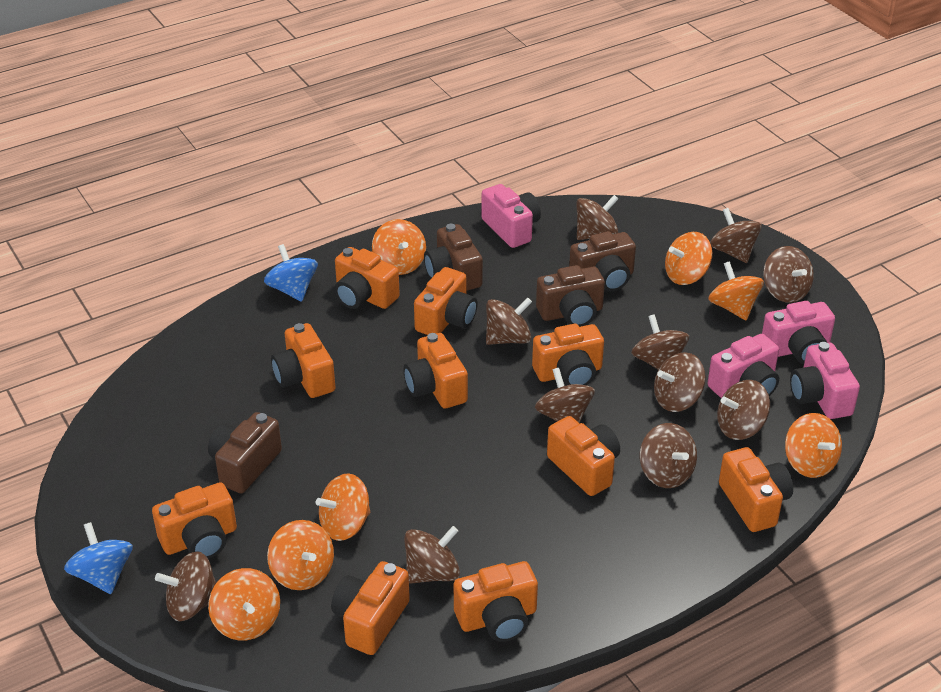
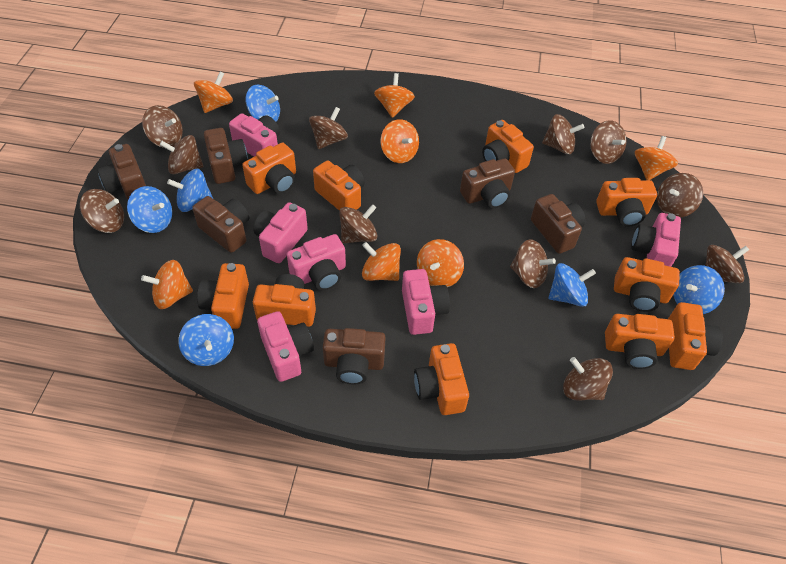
blue spinning top: 2 -> 6
brown camera: 4 -> 6
pink camera: 4 -> 6

